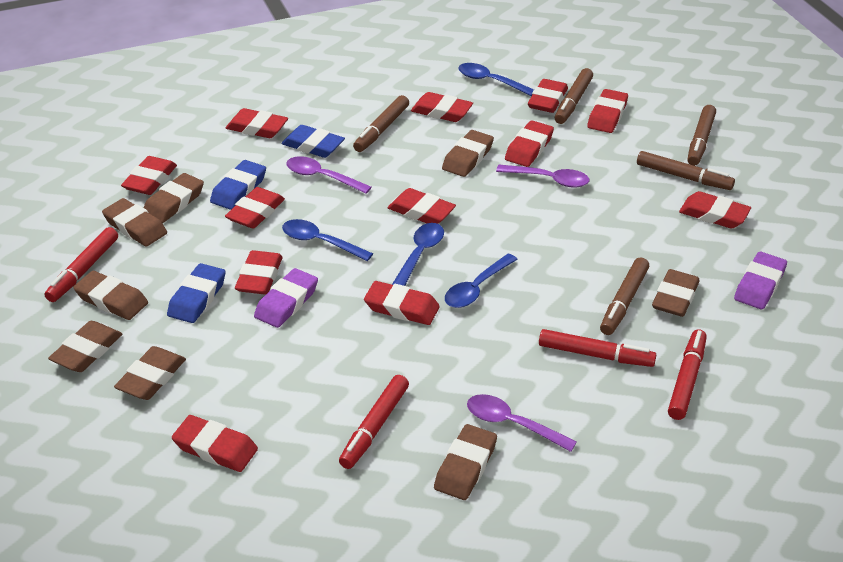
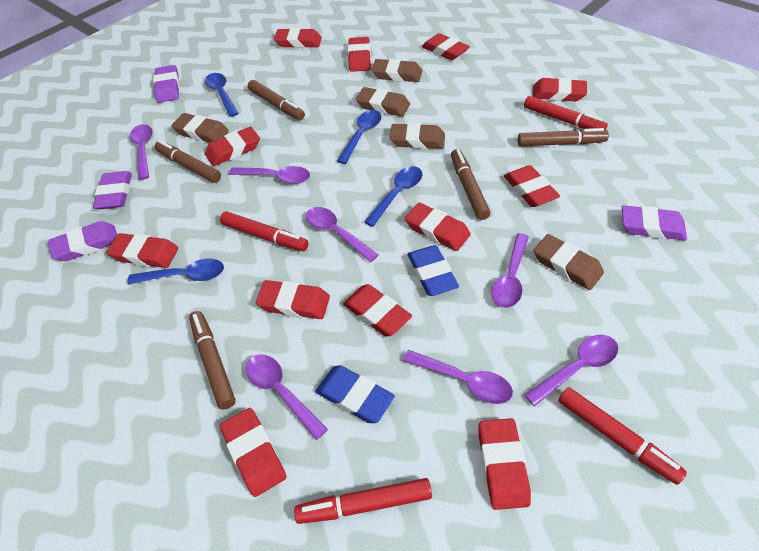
blue eraser: 3 -> 2
brown eraser: 8 -> 5
purple eraser: 2 -> 4
purple spoon: 3 -> 7

